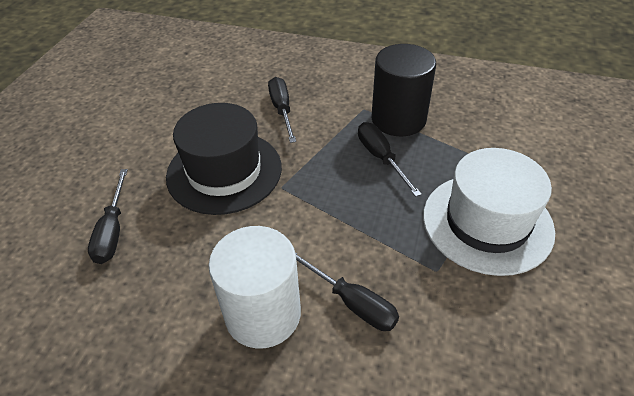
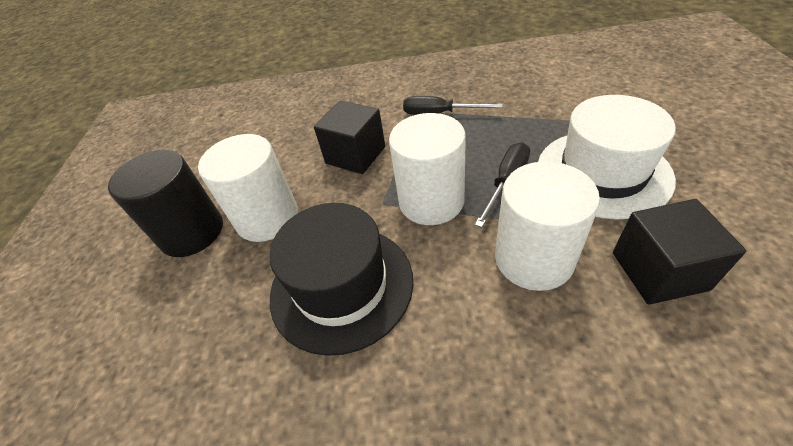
black cube: 0 -> 2
black screwdriver: 4 -> 2
white cylinder: 1 -> 3

